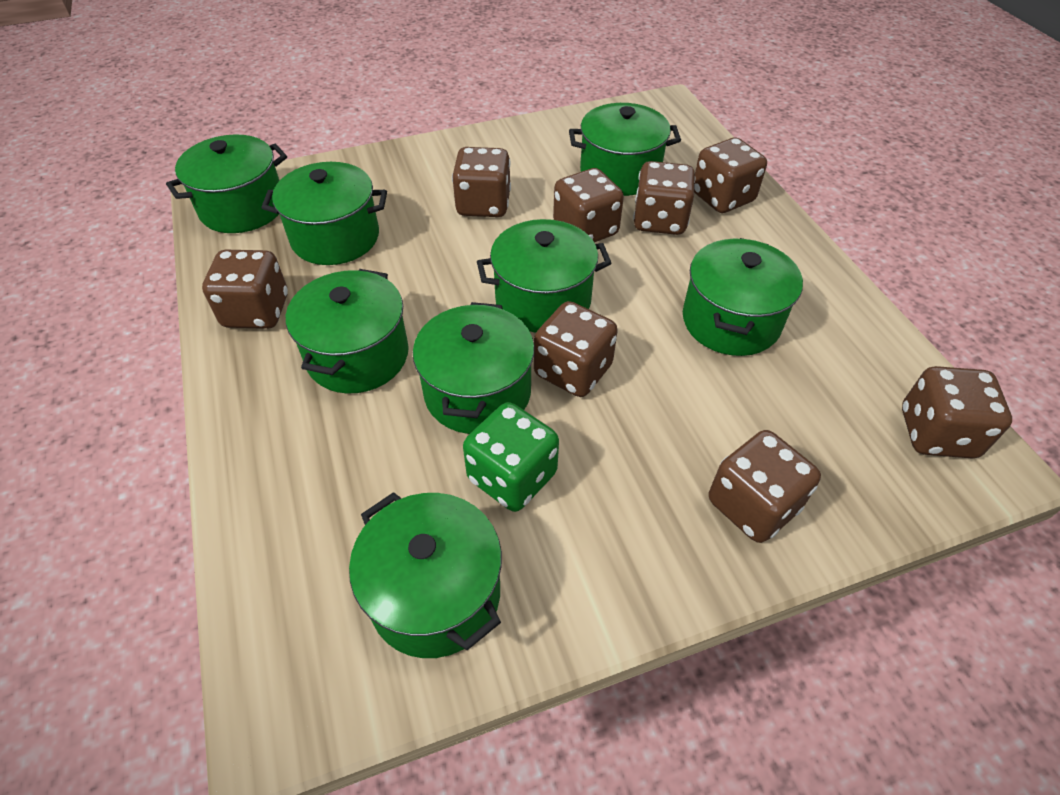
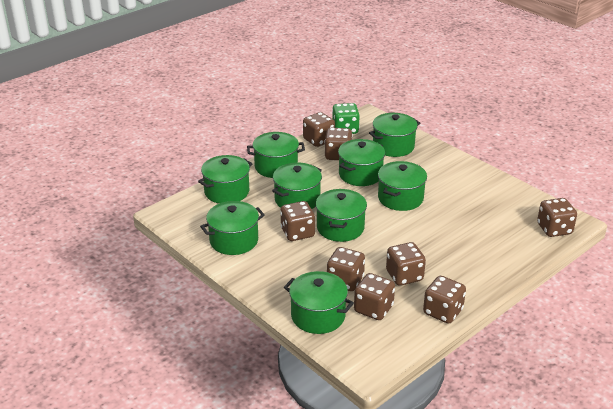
green pot: 8 -> 9

